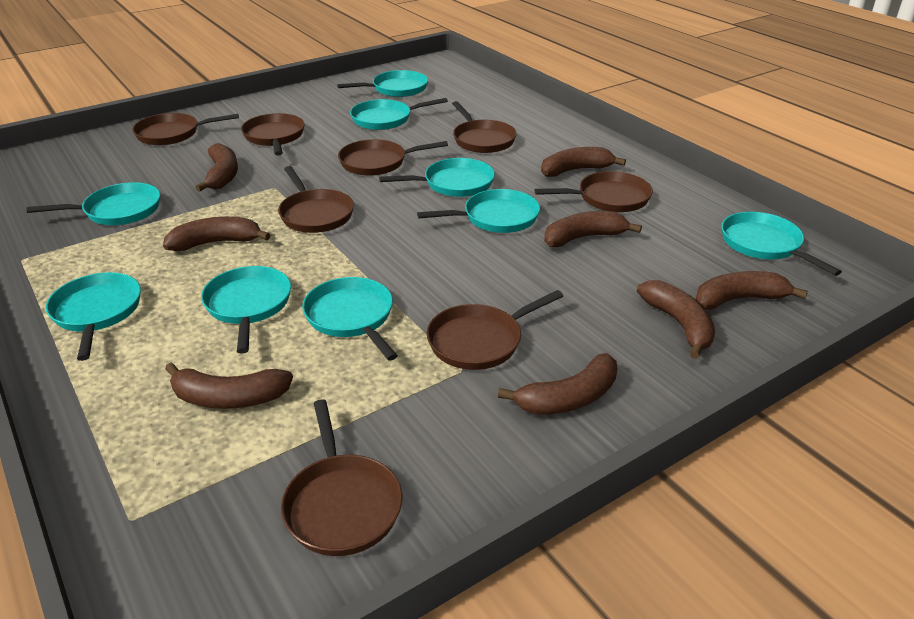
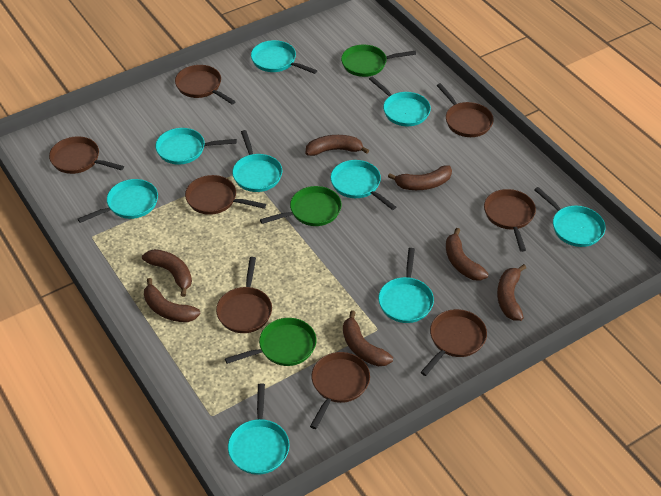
brown banana: 8 -> 7
green pan: 0 -> 3

